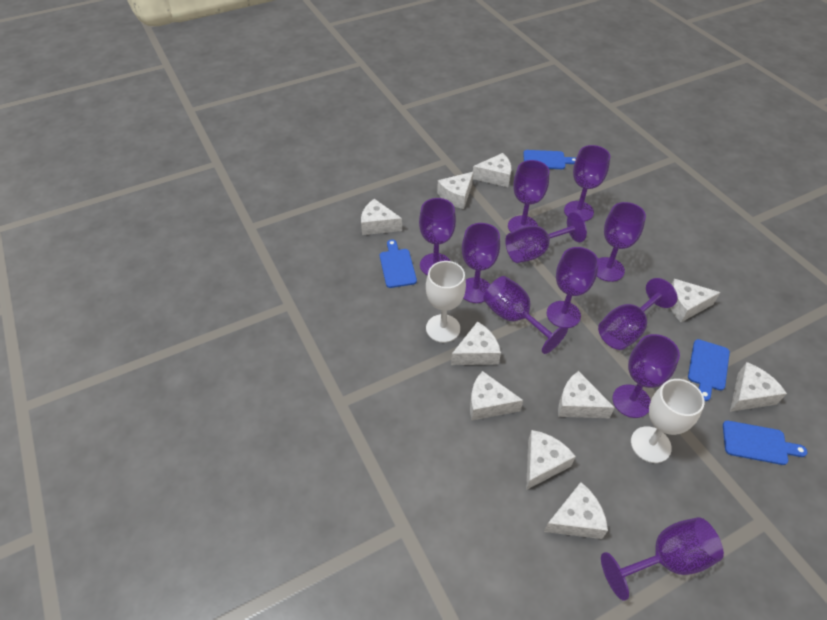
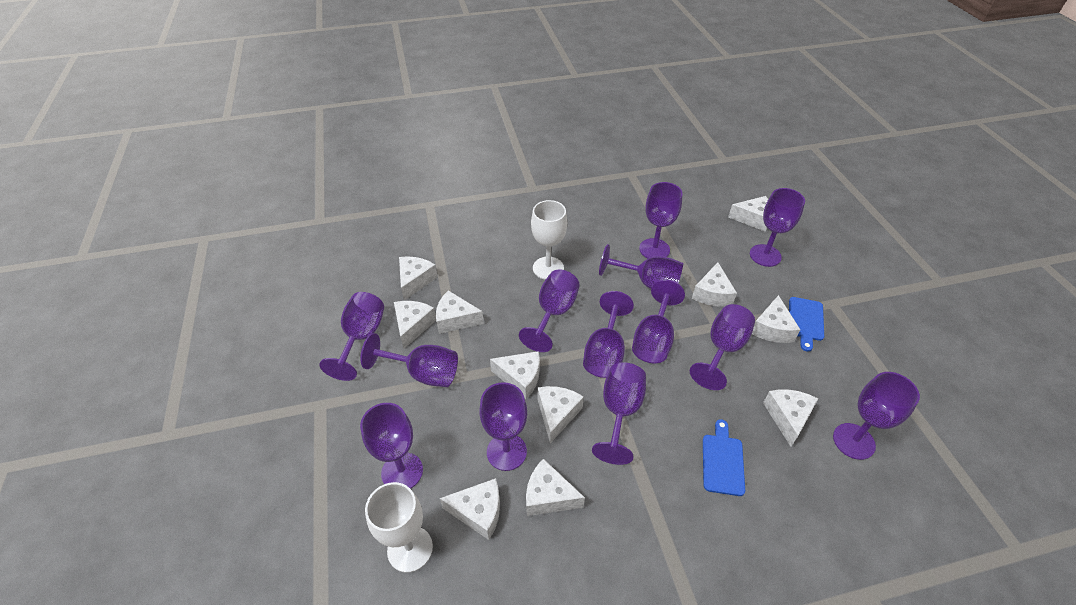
blue cutting board: 4 -> 2
purple goblet: 11 -> 13
white cheese: 10 -> 11

